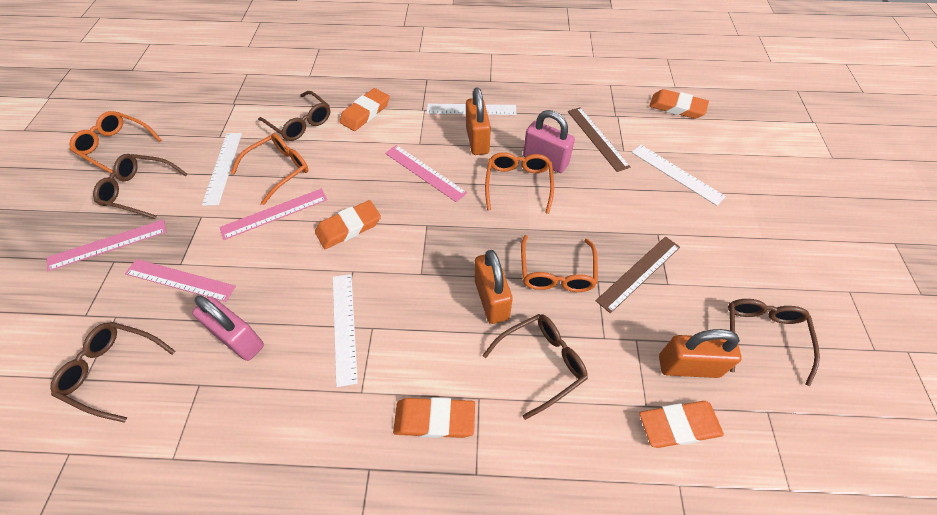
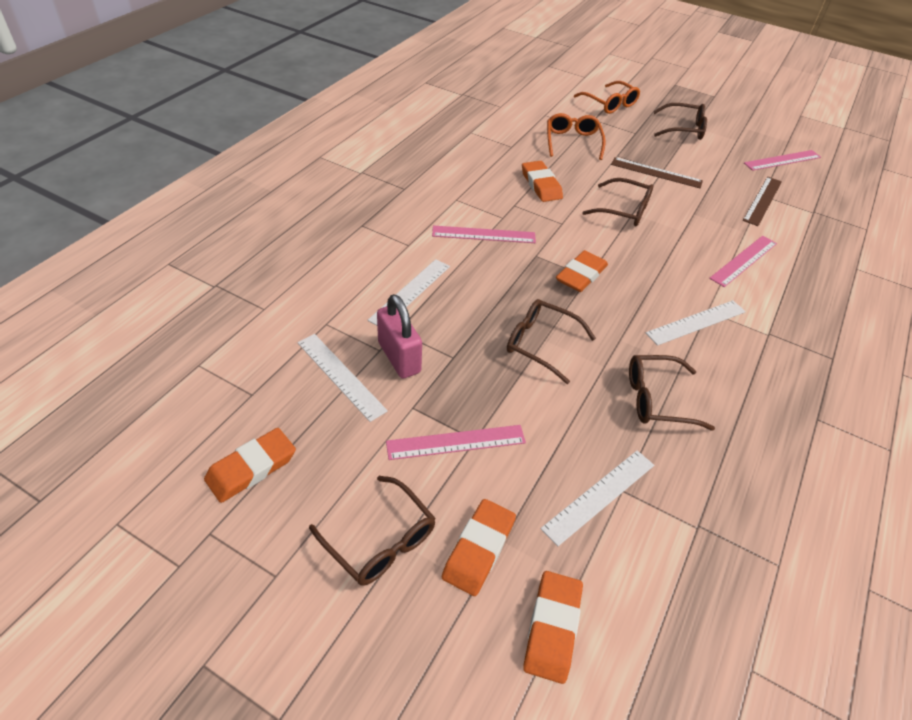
orange glasses: 4 -> 2
orange padlock: 3 -> 0
pink padlock: 2 -> 1

